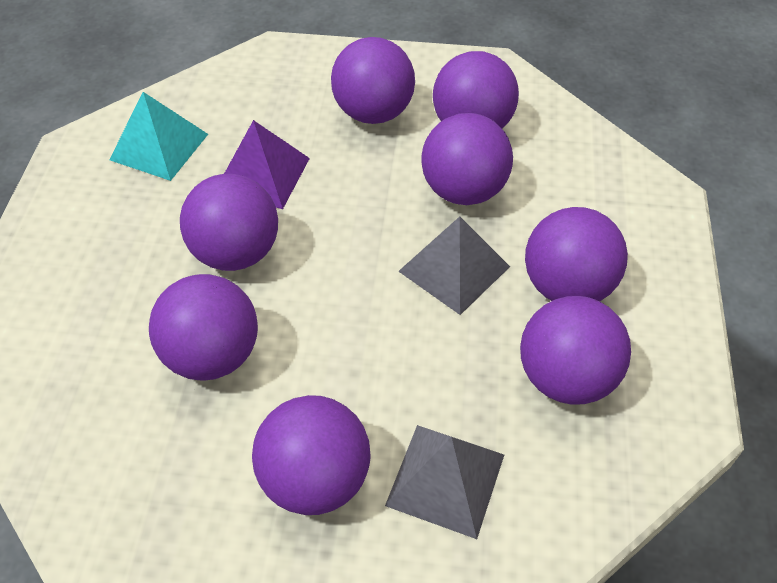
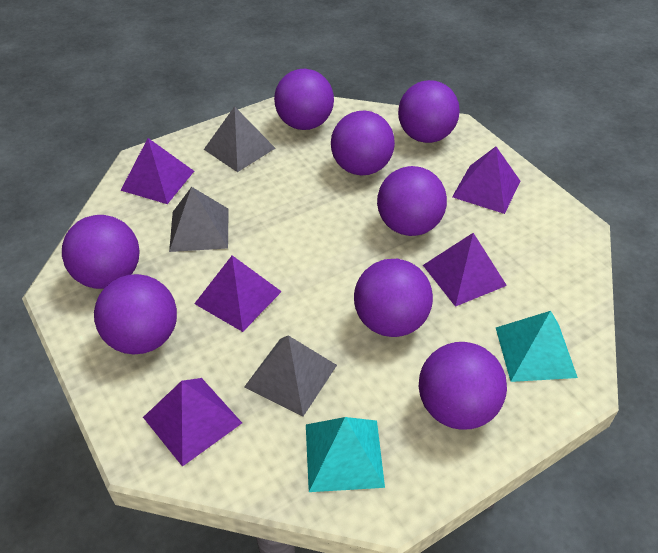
grey pyramid: 2 -> 3
purple pyramid: 1 -> 5
turquoise pyramid: 1 -> 2

